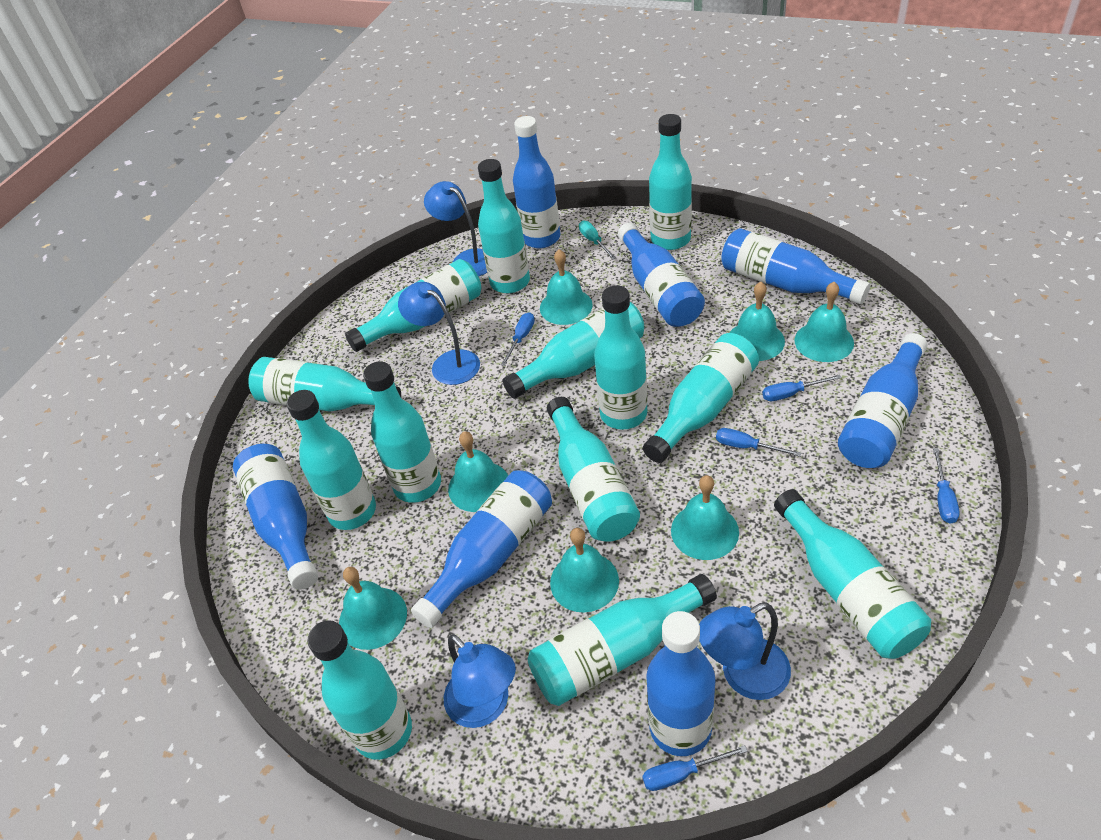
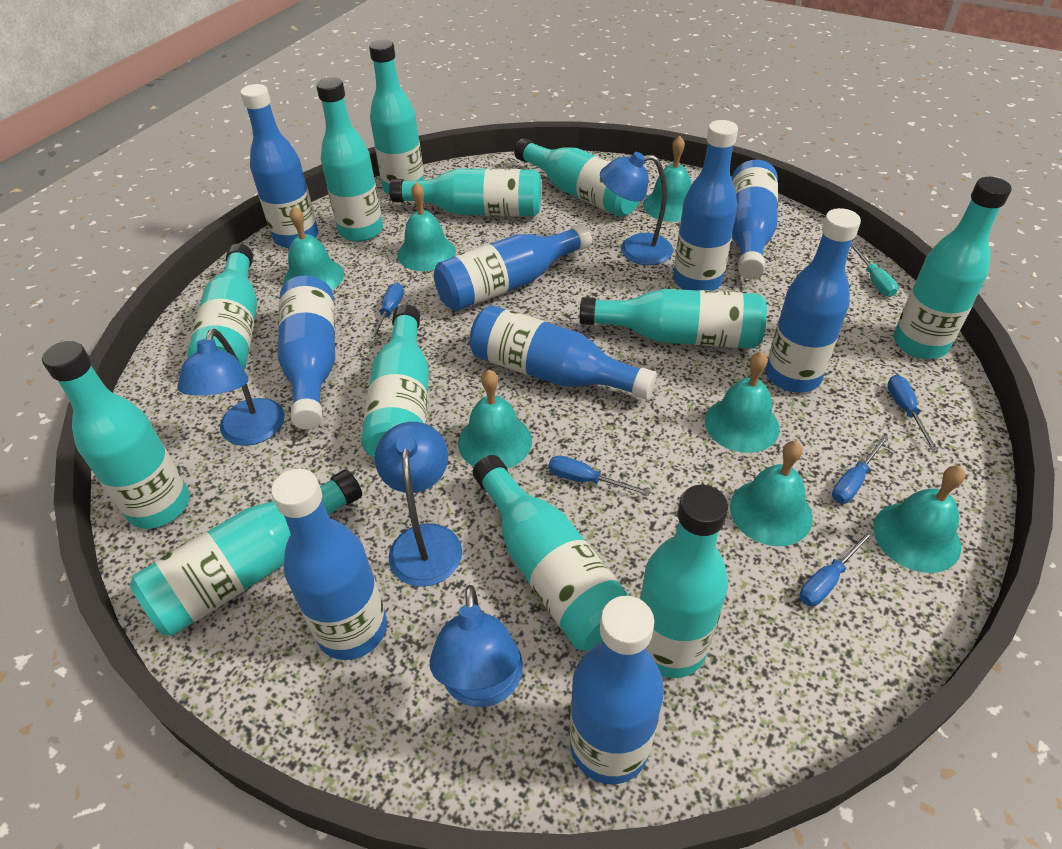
blue bottle: 7 -> 9
turquoise bottle: 13 -> 12

